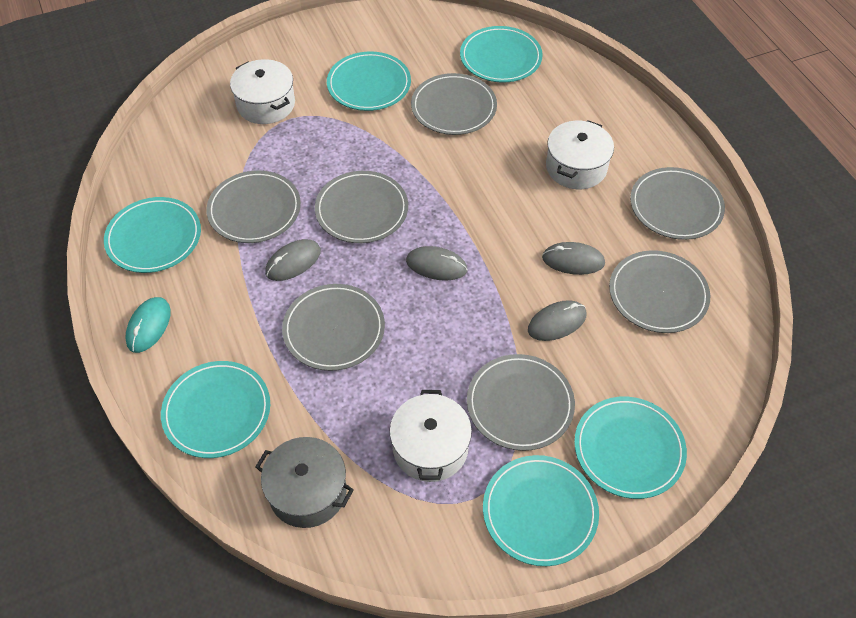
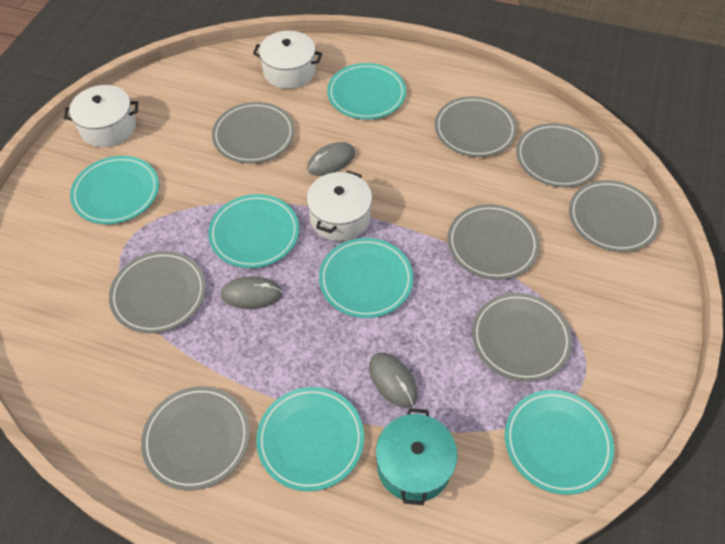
grey mouse: 4 -> 3
grey plate: 7 -> 8
grey pot: 1 -> 0
turquoise mouse: 1 -> 0
turquoise pot: 0 -> 1

